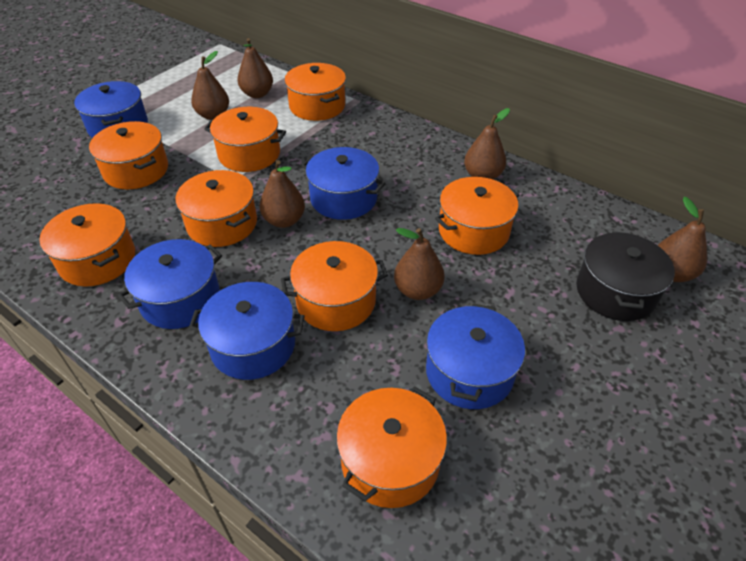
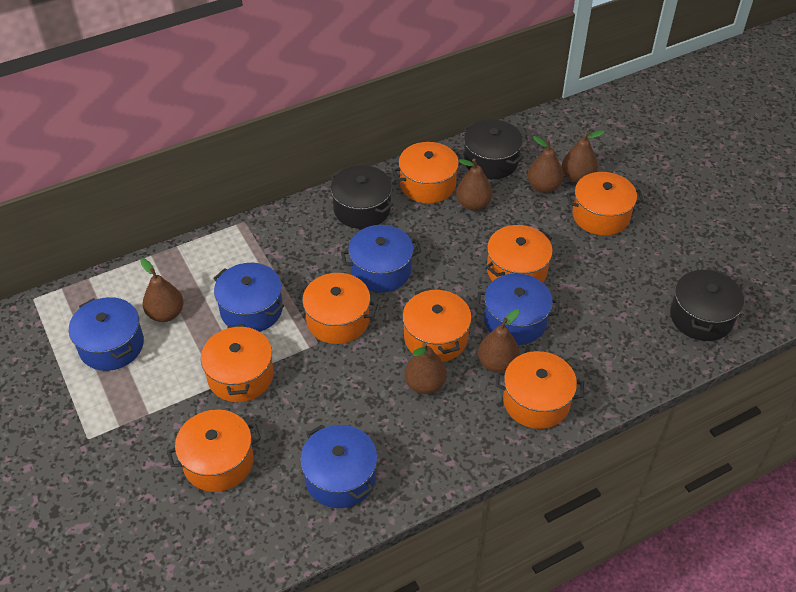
black pot: 1 -> 3

